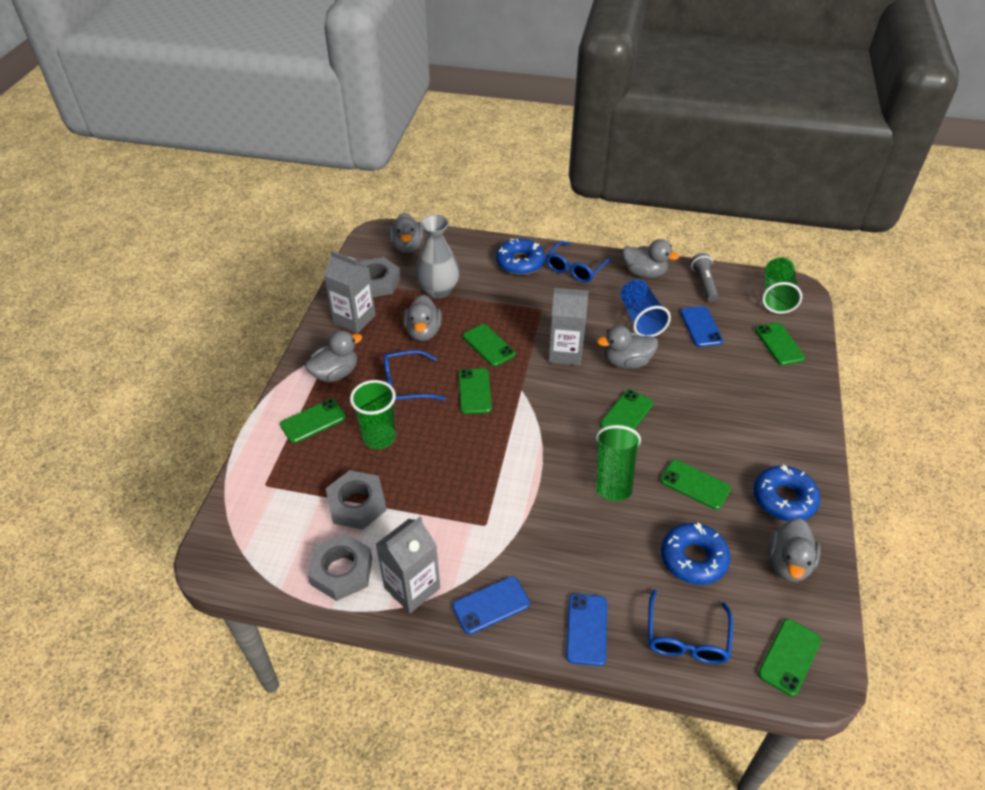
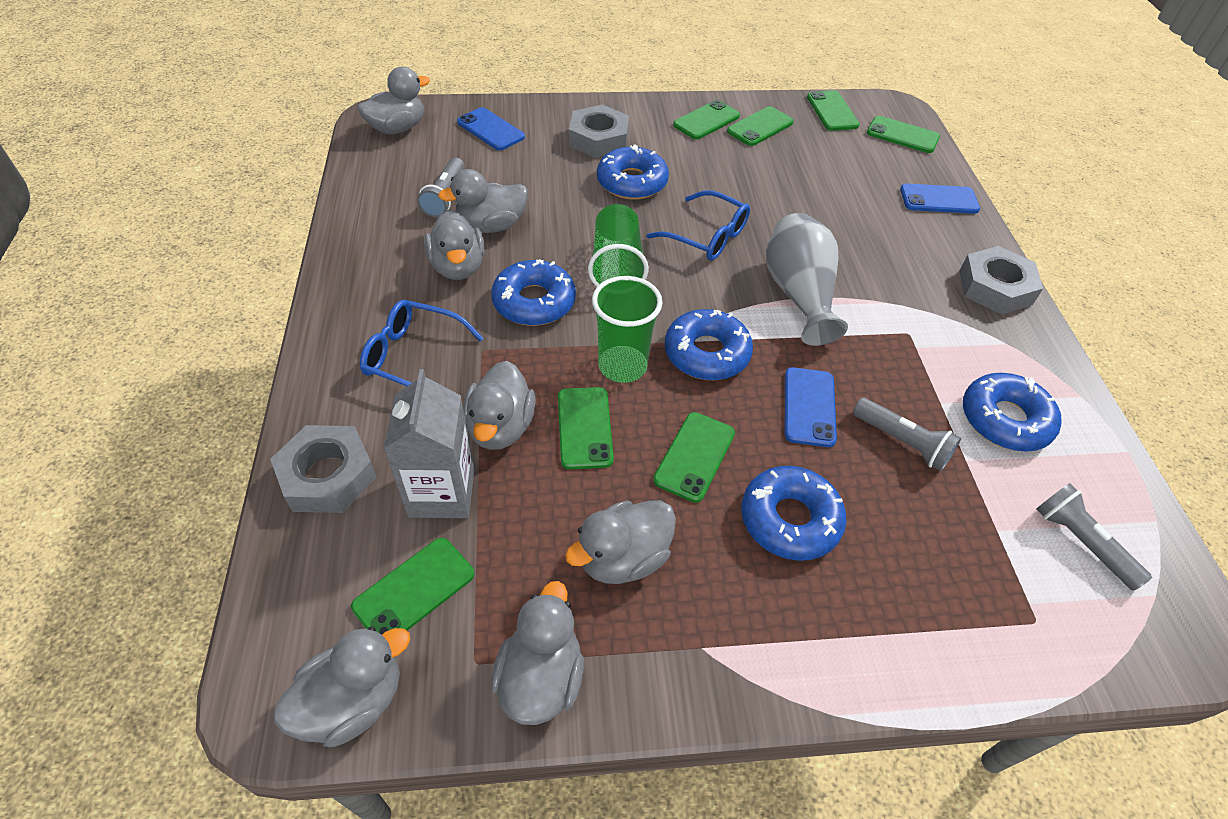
blue cup: 1 -> 0
blue donut: 3 -> 5
blue glasses: 3 -> 2
green cup: 3 -> 2
grey carton: 3 -> 1
grey duck: 6 -> 7
grey flashlight: 1 -> 3

